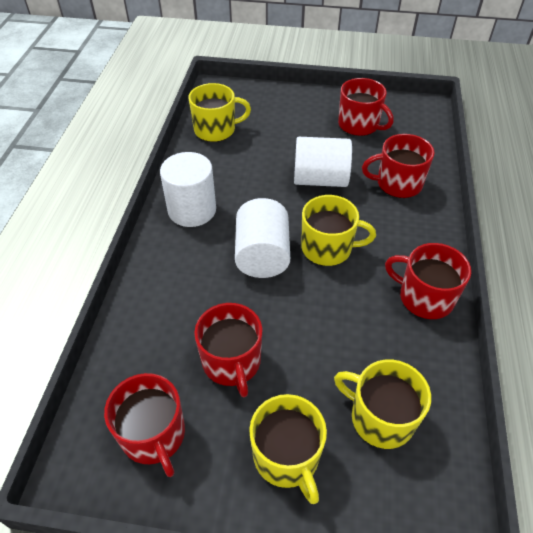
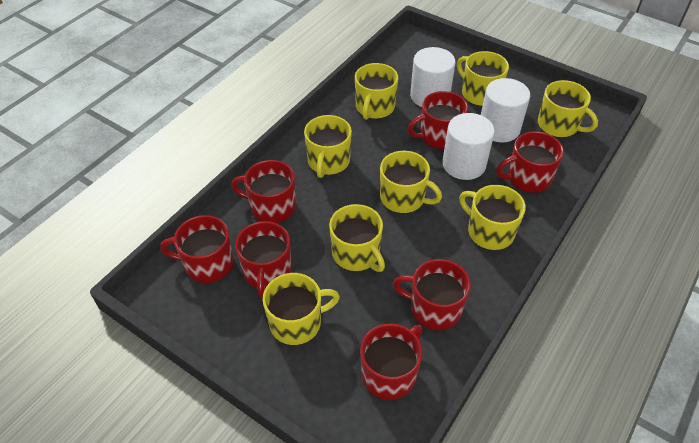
red mug: 5 -> 7
yellow mug: 4 -> 8

